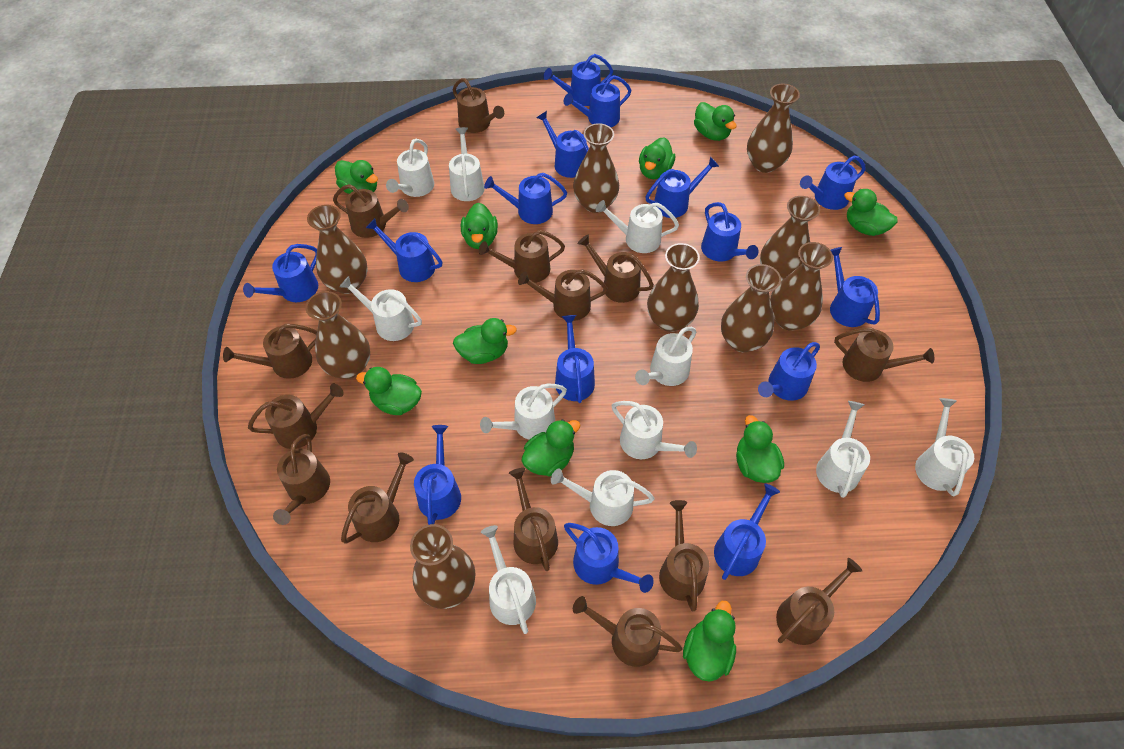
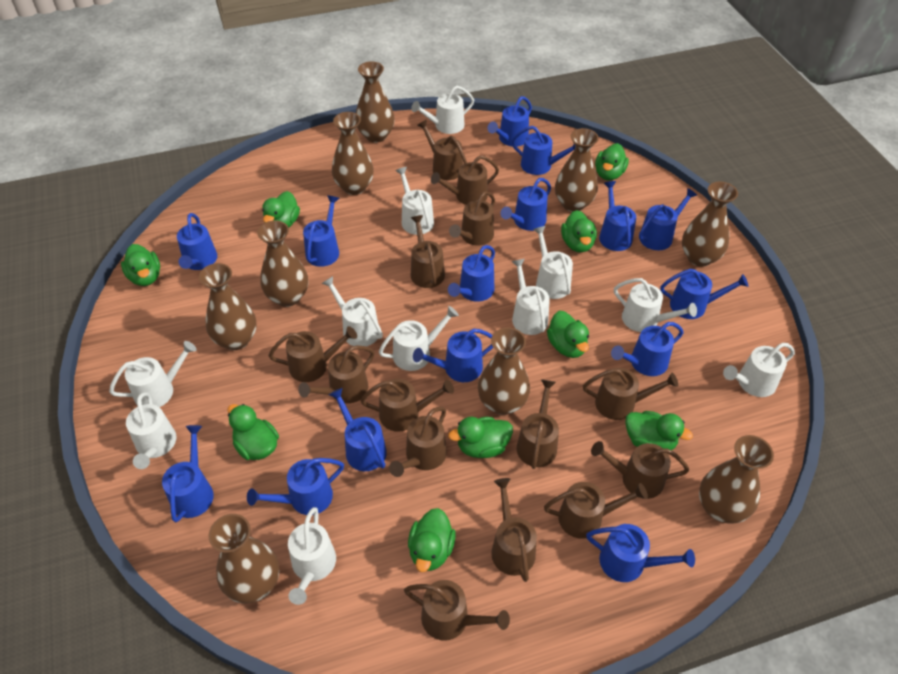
green duck: 10 -> 9

